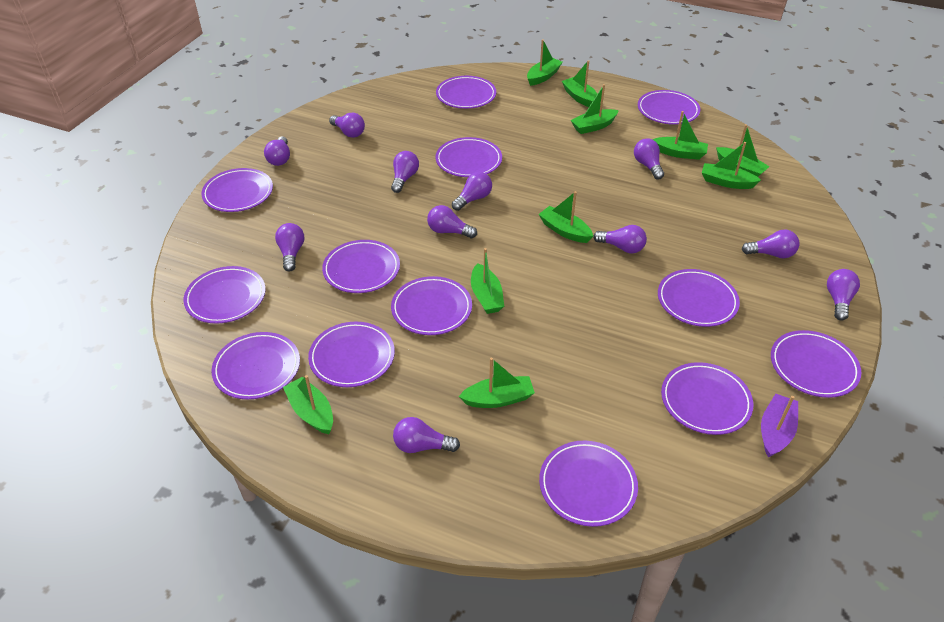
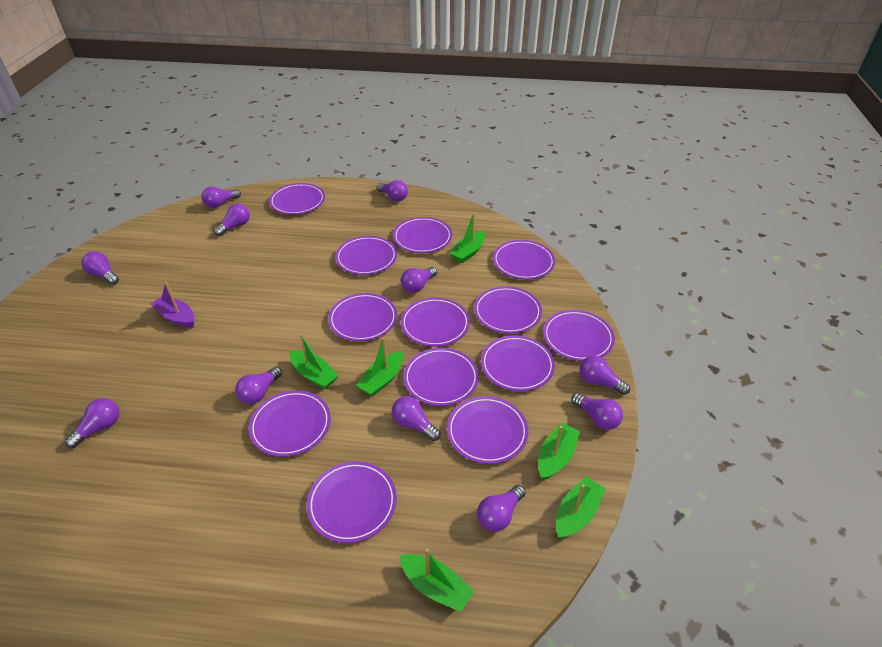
green boat: 10 -> 6

